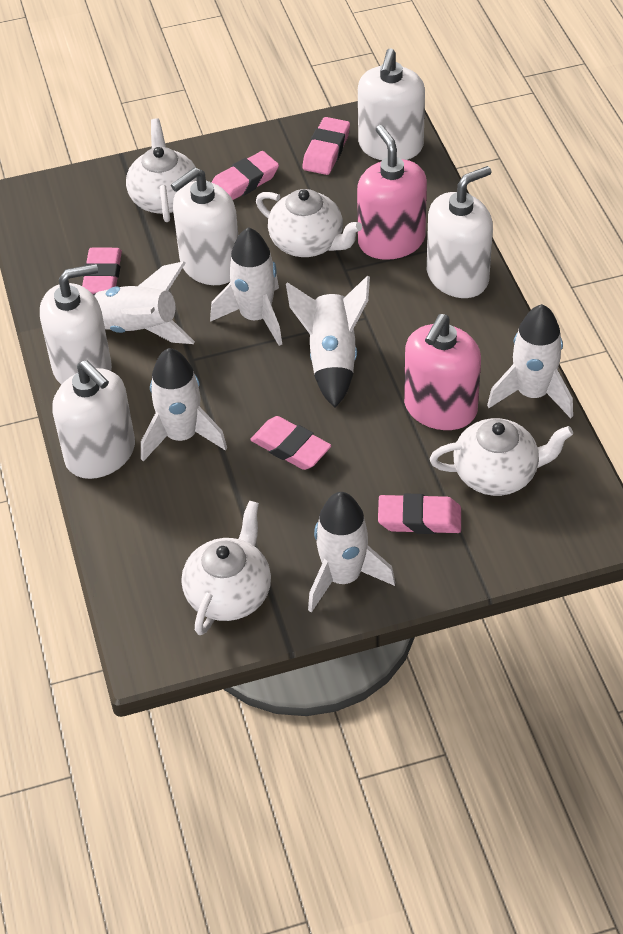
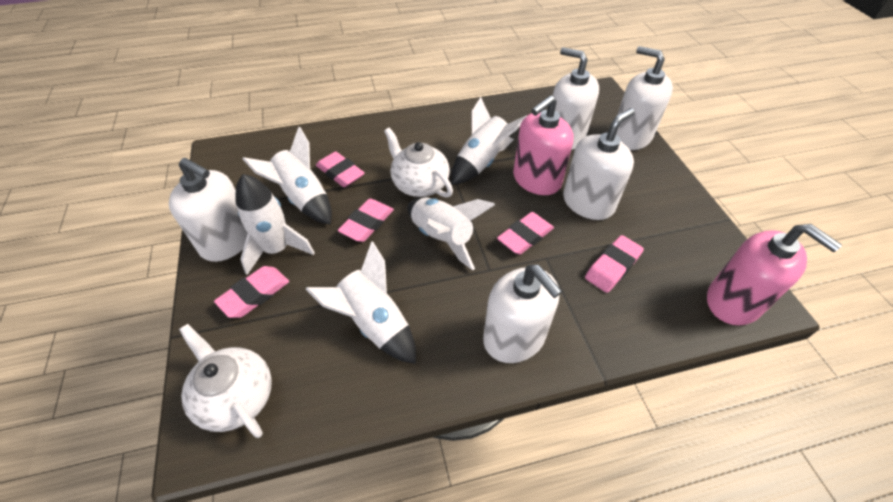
white rocket: 6 -> 5
white teapot: 4 -> 2

